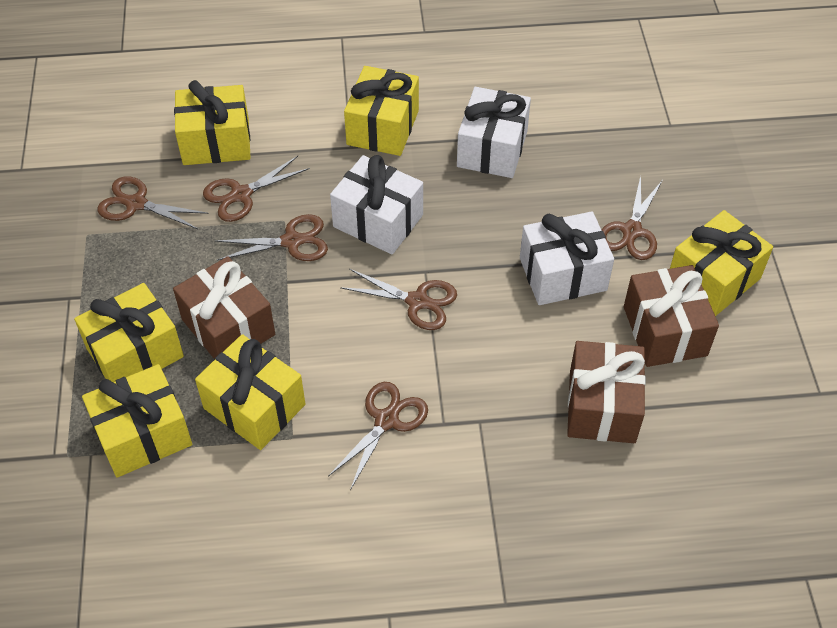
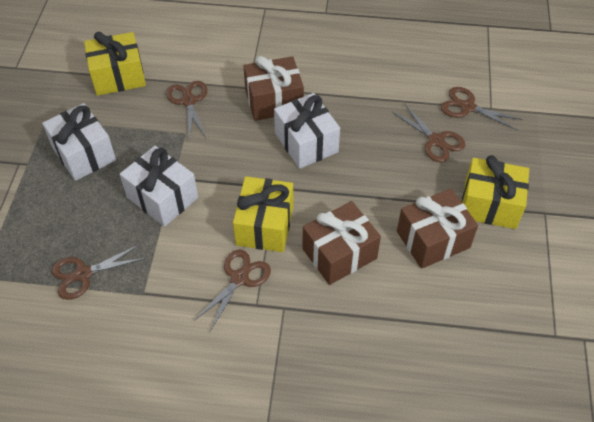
brown scissors: 6 -> 5
yellow gift: 6 -> 3

